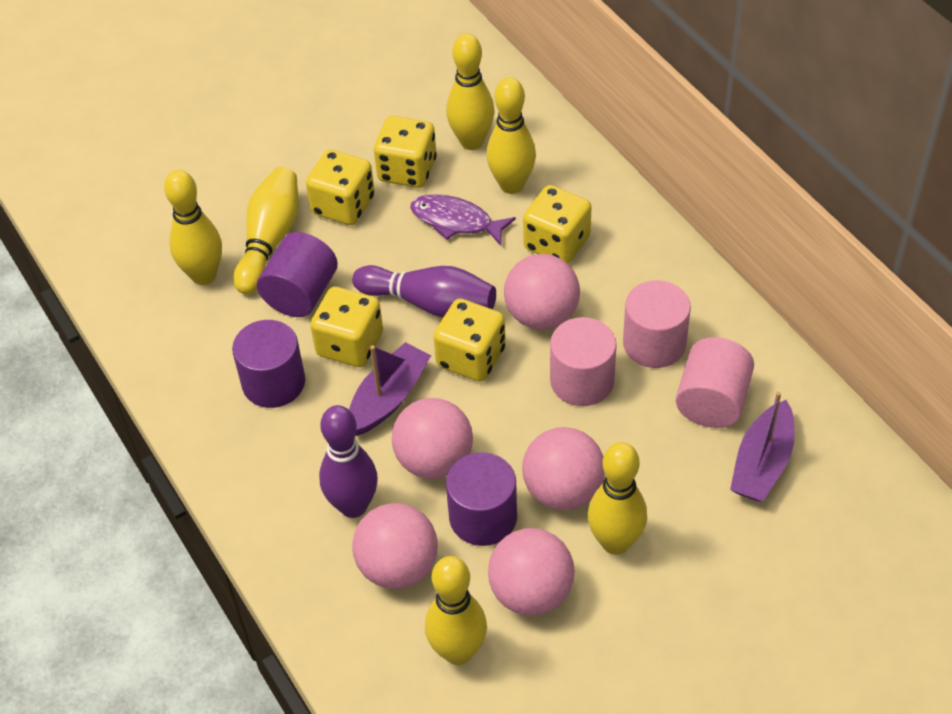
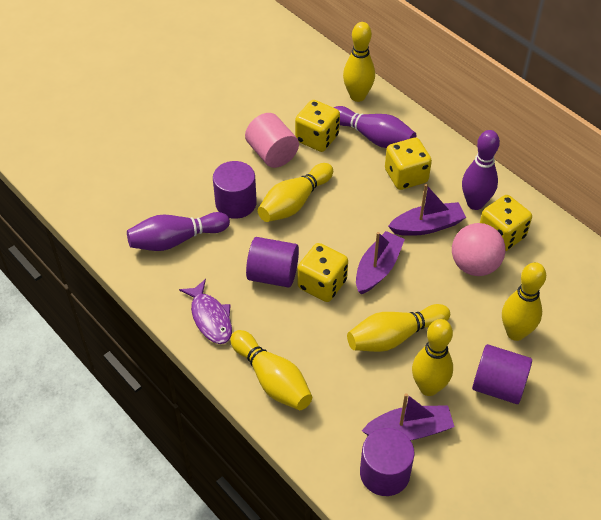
pink ball: 5 -> 1
pink cylinder: 3 -> 1
purple boat: 2 -> 3
purple bowling pin: 2 -> 3
purple cylinder: 3 -> 4
yellow dice: 5 -> 4

